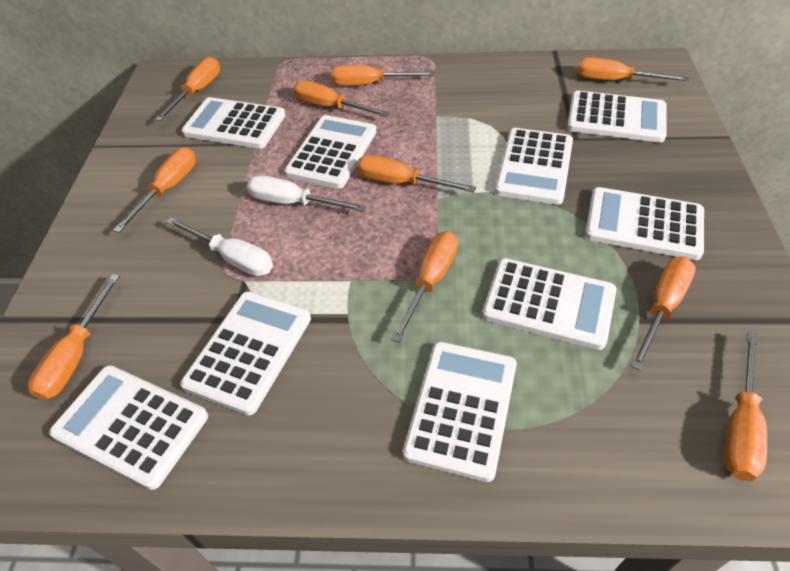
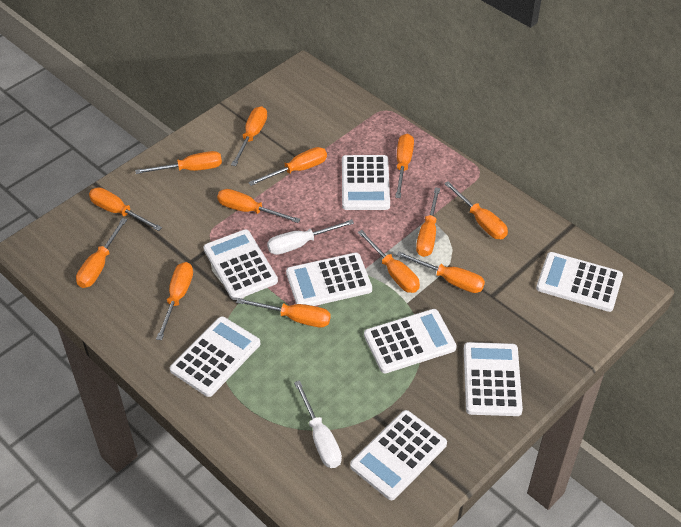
orange screwdriver: 10 -> 13
white calculator: 9 -> 8

